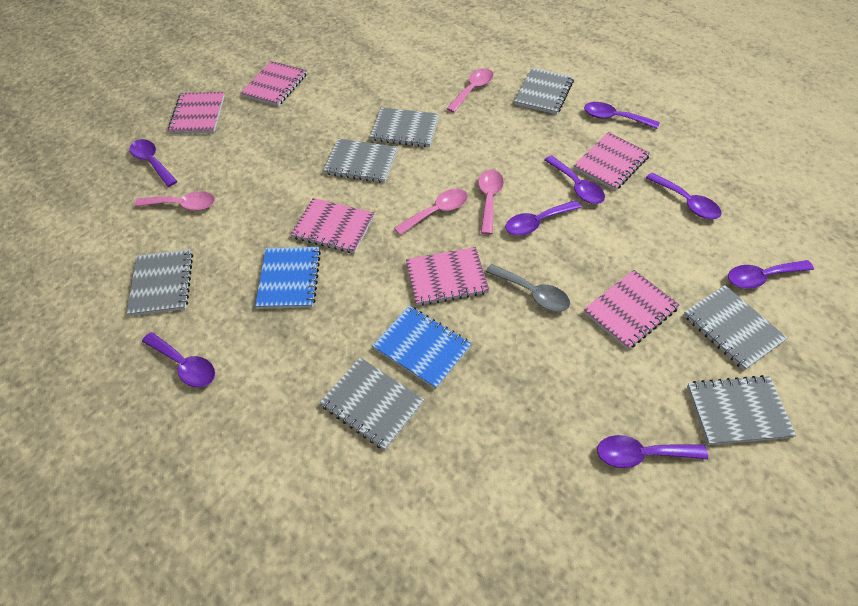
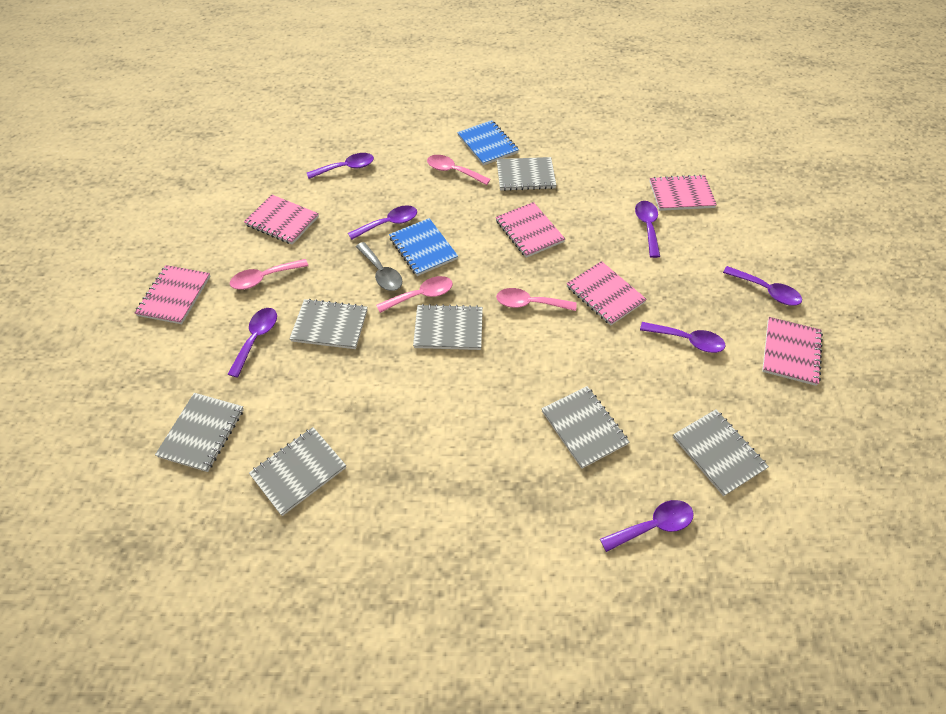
purple spoon: 8 -> 7

